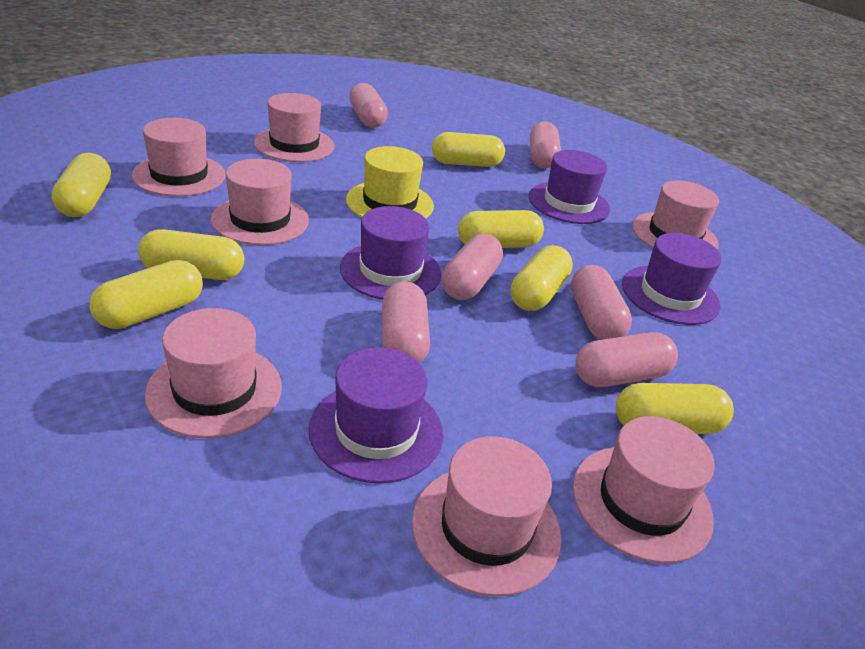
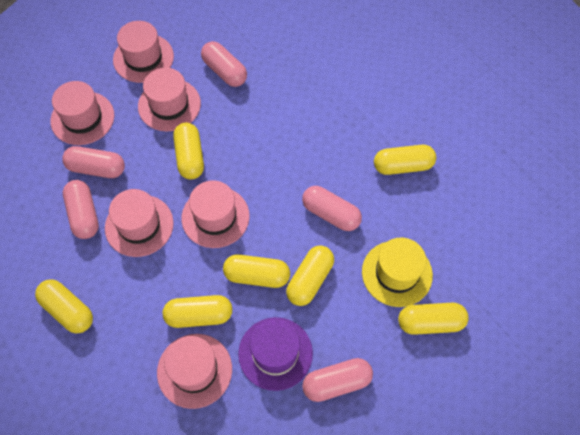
pink capsule: 6 -> 5
pink hat: 7 -> 6
purple hat: 4 -> 1

